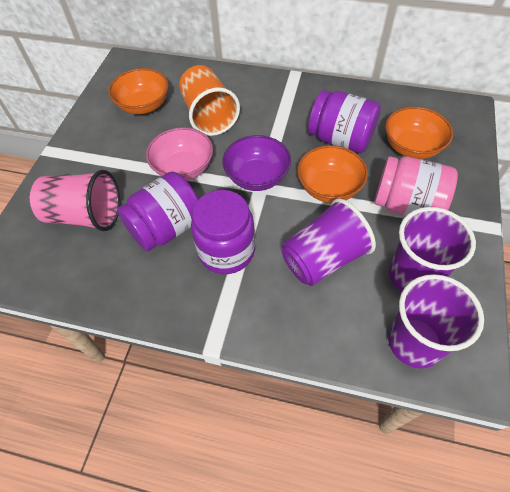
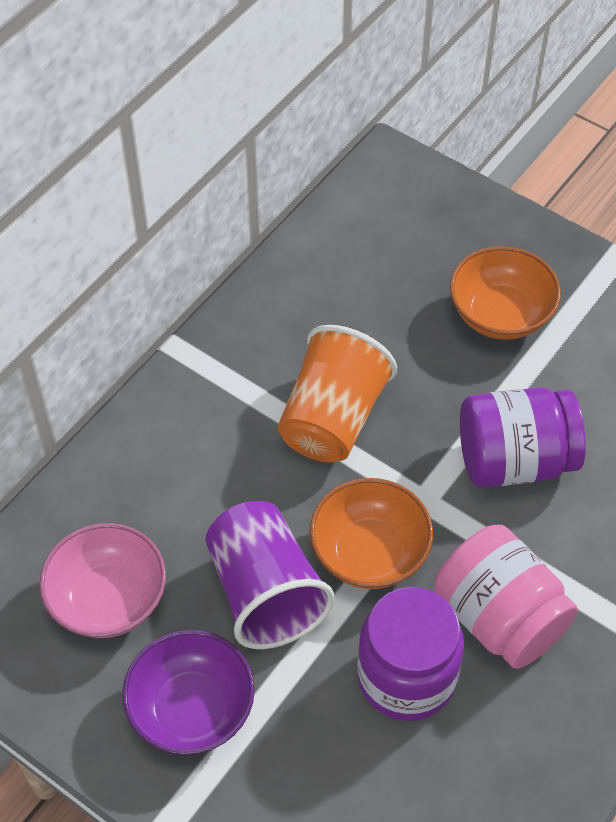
orange bowl: 3 -> 2
pink cup: 1 -> 0
purple cup: 3 -> 1
purple jar: 3 -> 2

